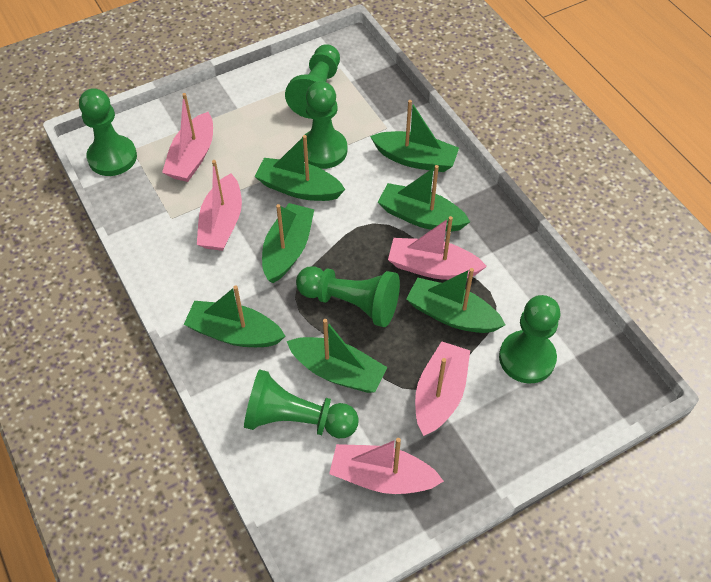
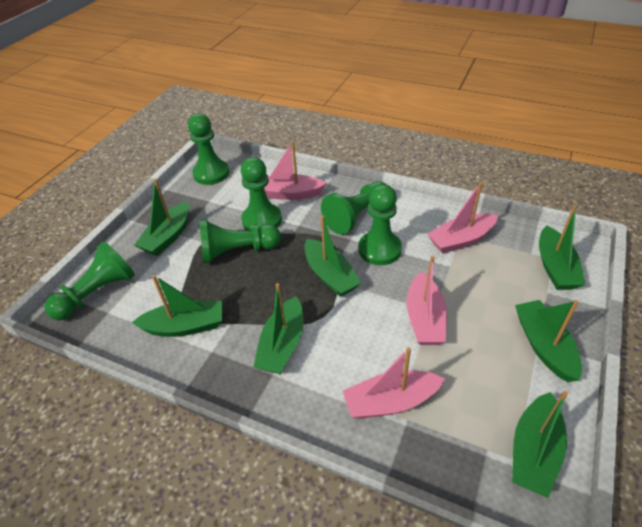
pink boat: 5 -> 4

